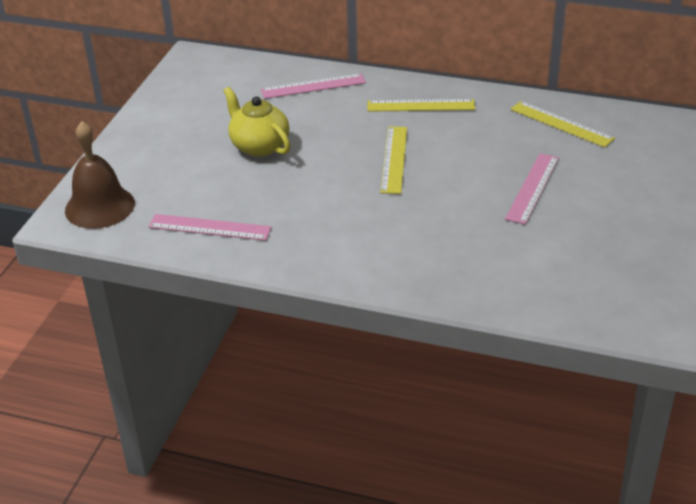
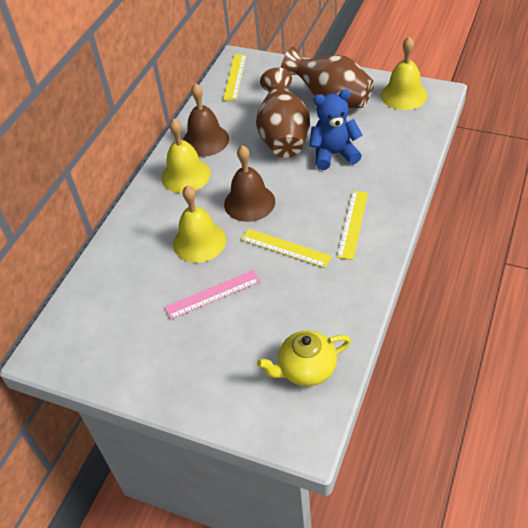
blue teddy bear: 0 -> 1
brown bell: 1 -> 2
brown vase: 0 -> 2
pink ruler: 3 -> 1
yellow bell: 0 -> 3

